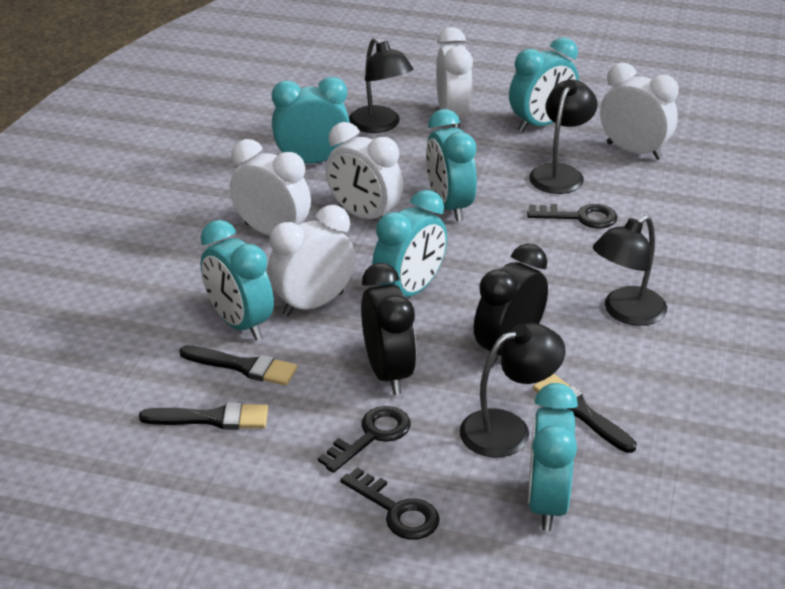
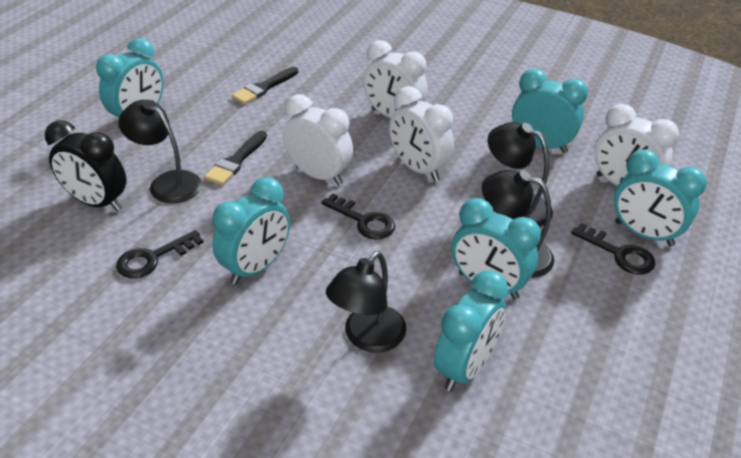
black brush: 3 -> 2
black clock: 2 -> 1
white clock: 5 -> 4

